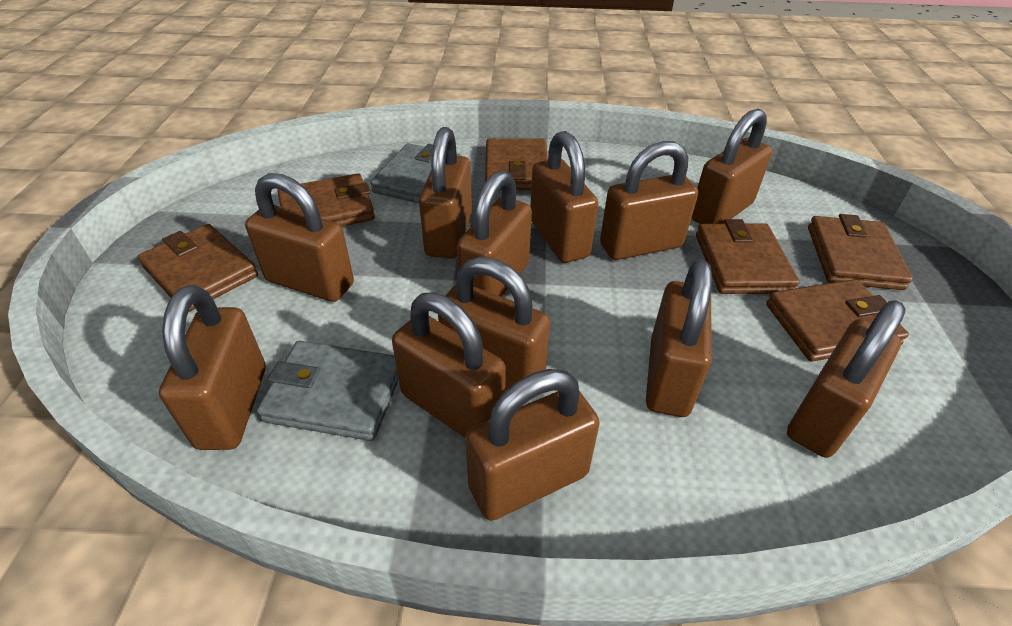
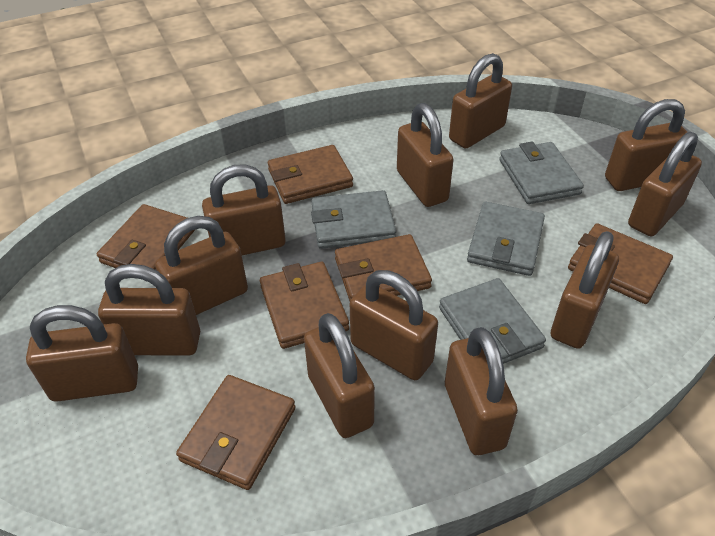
grey wallet: 2 -> 4

